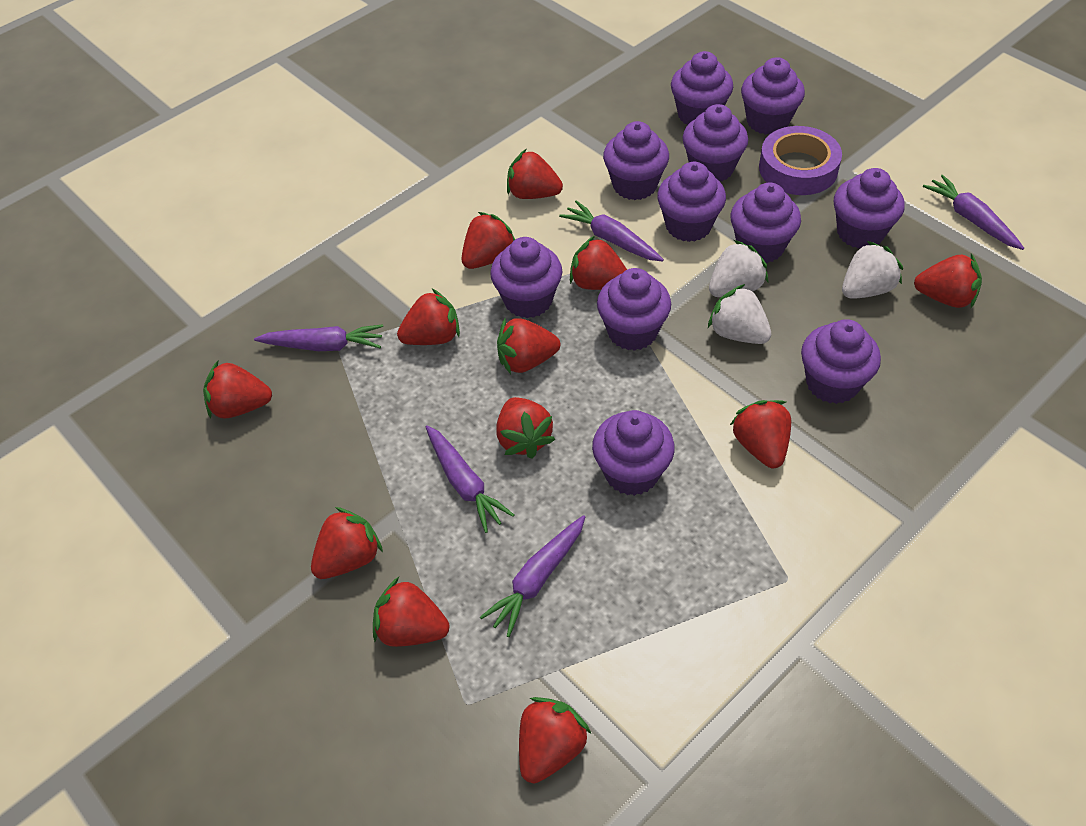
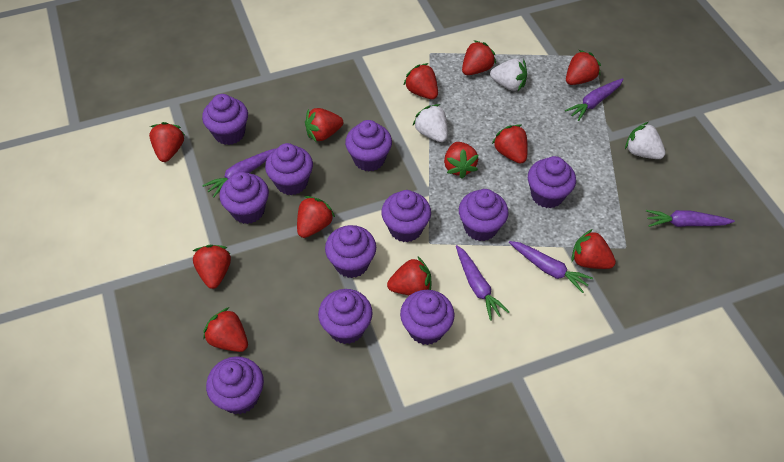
purple tape: 1 -> 0

